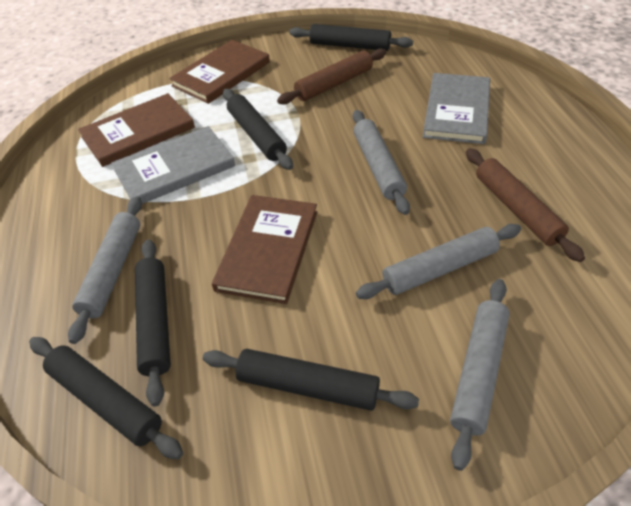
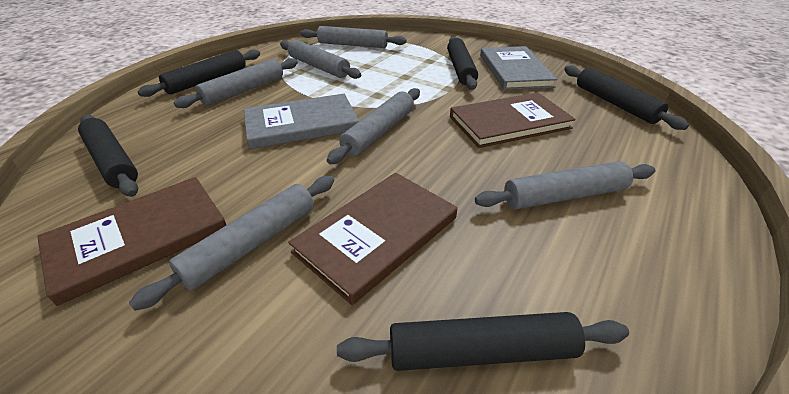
brown rolling pin: 2 -> 0
grey rolling pin: 4 -> 6

